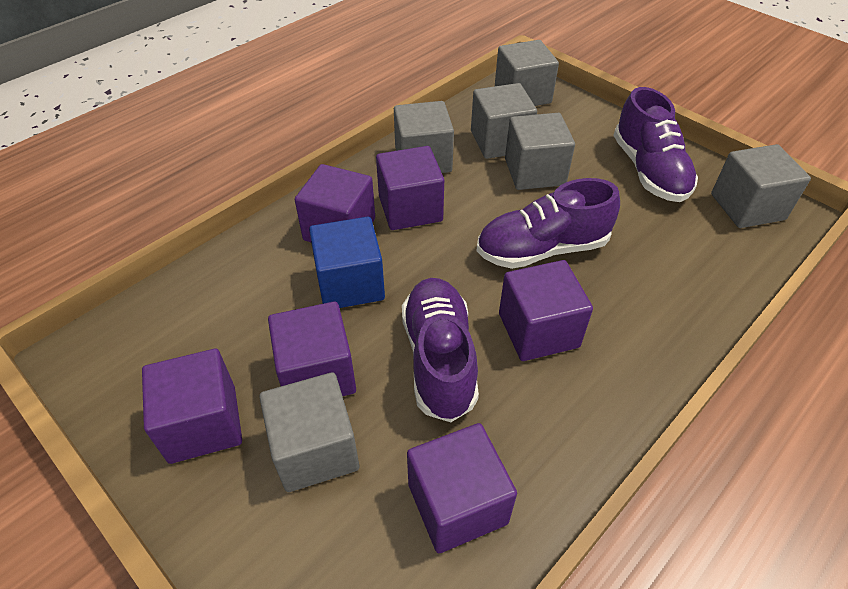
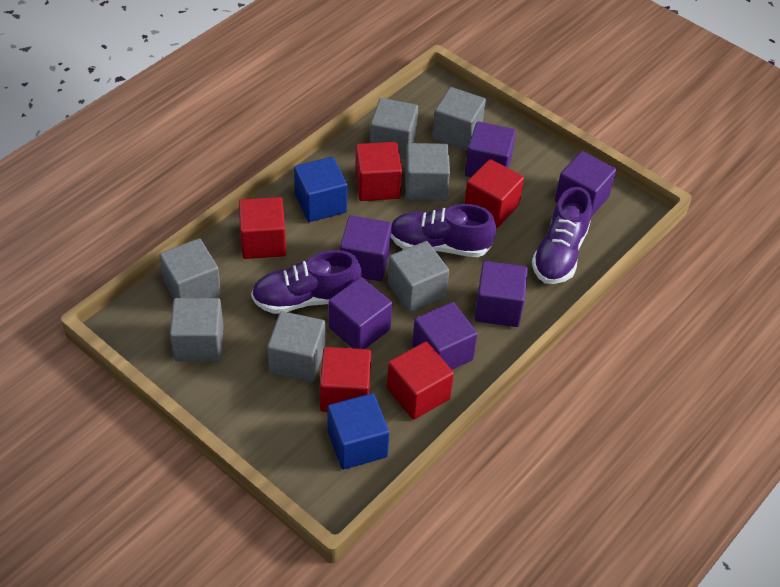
blue cube: 1 -> 2
grey cube: 6 -> 7
red cube: 0 -> 5

